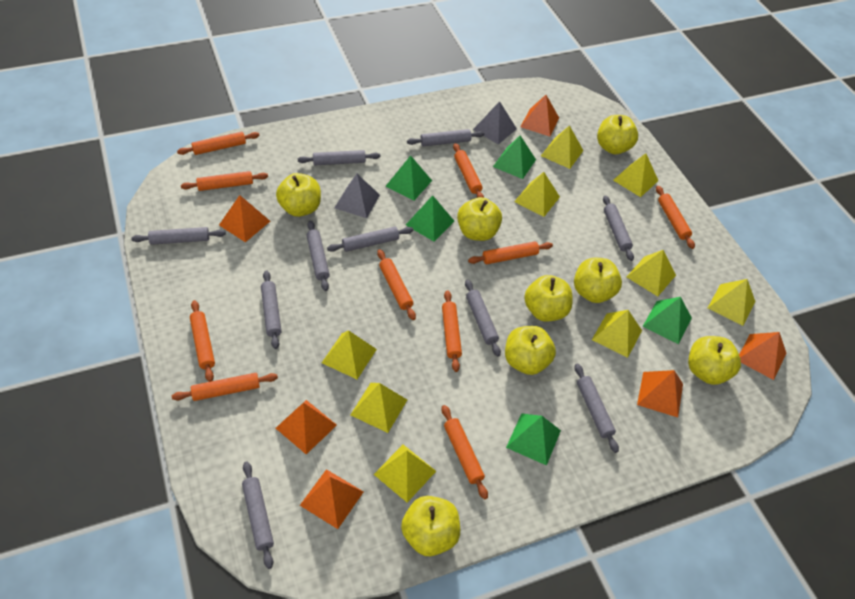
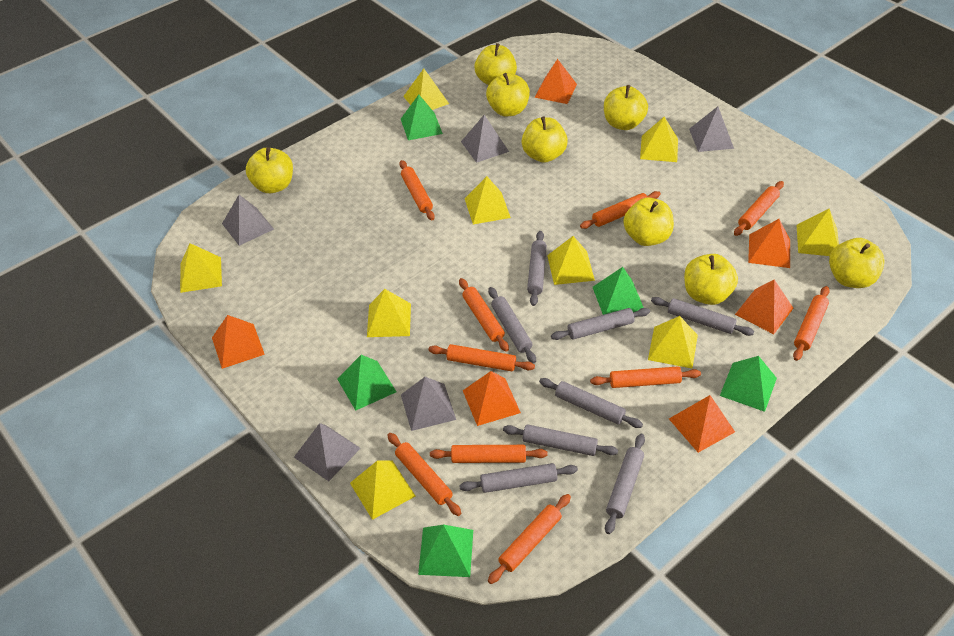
grey pyramid: 2 -> 5
grey rolling pin: 10 -> 8

